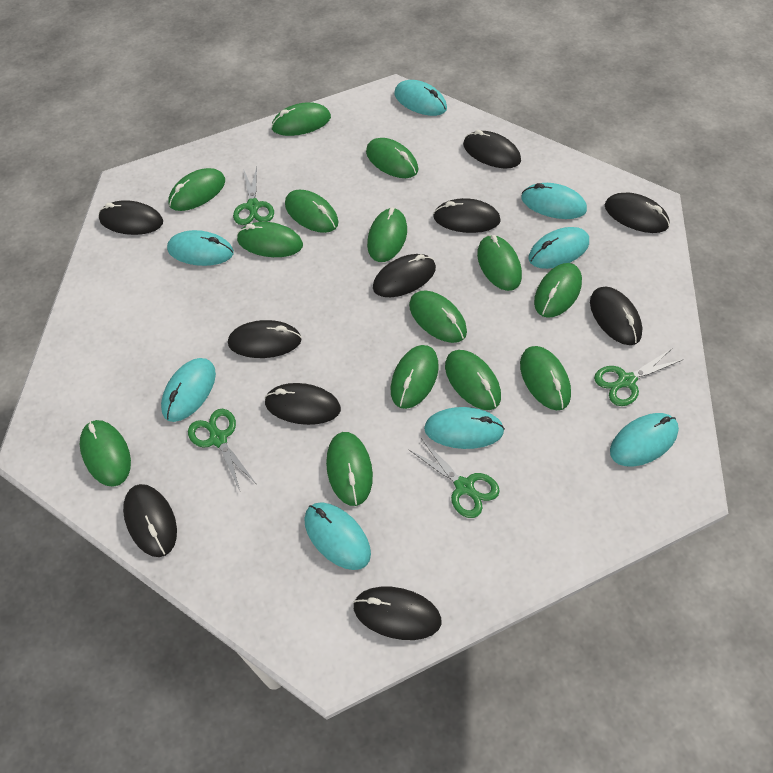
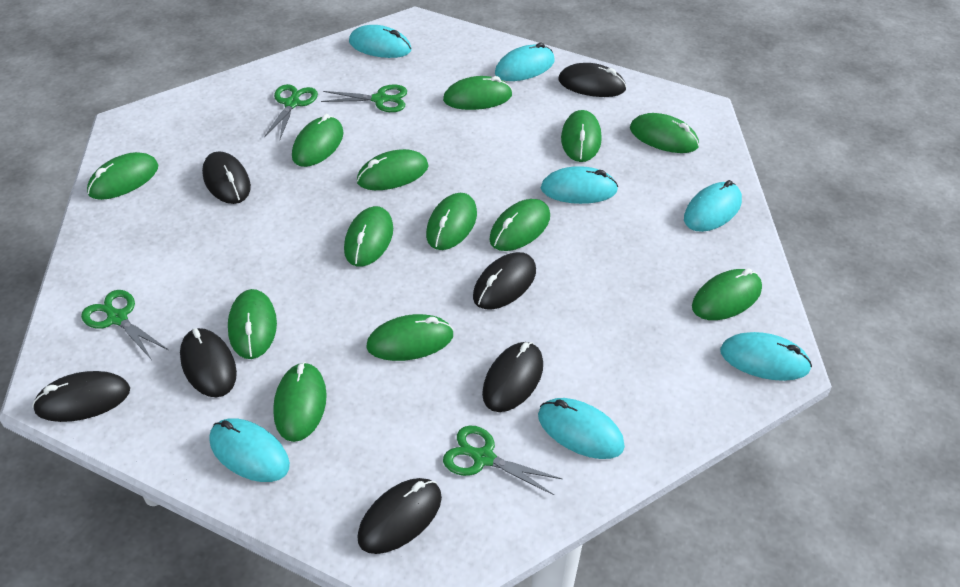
black mouse: 10 -> 7
green mouse: 14 -> 13
turquoise mouse: 8 -> 7

